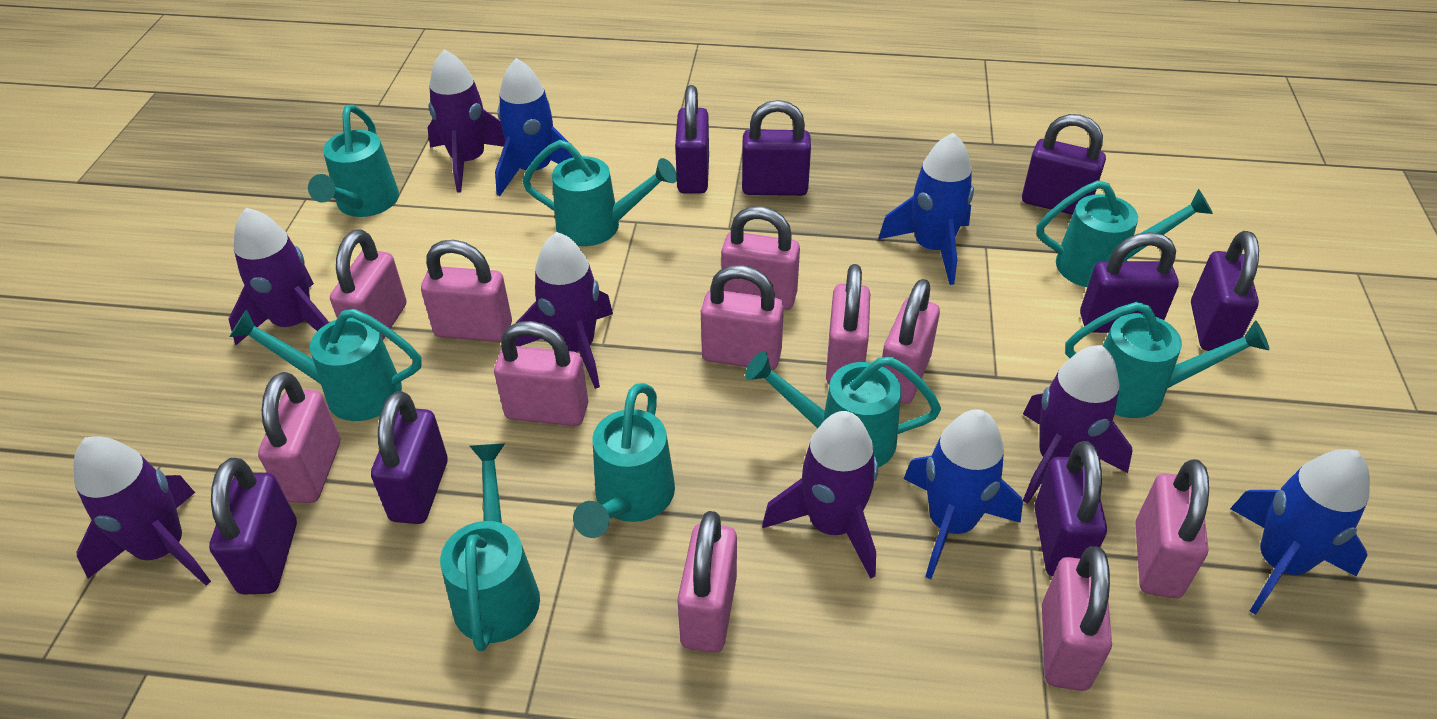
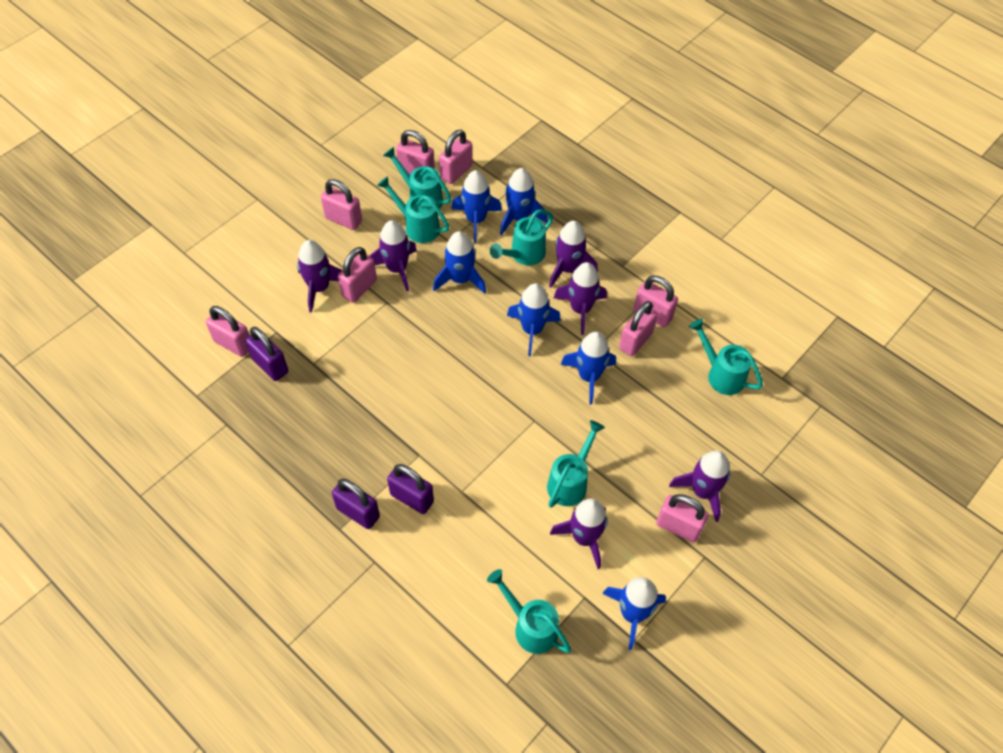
blue rocket: 4 -> 6
pink padlock: 11 -> 8
purple padlock: 8 -> 3
turquoise watering can: 8 -> 6

